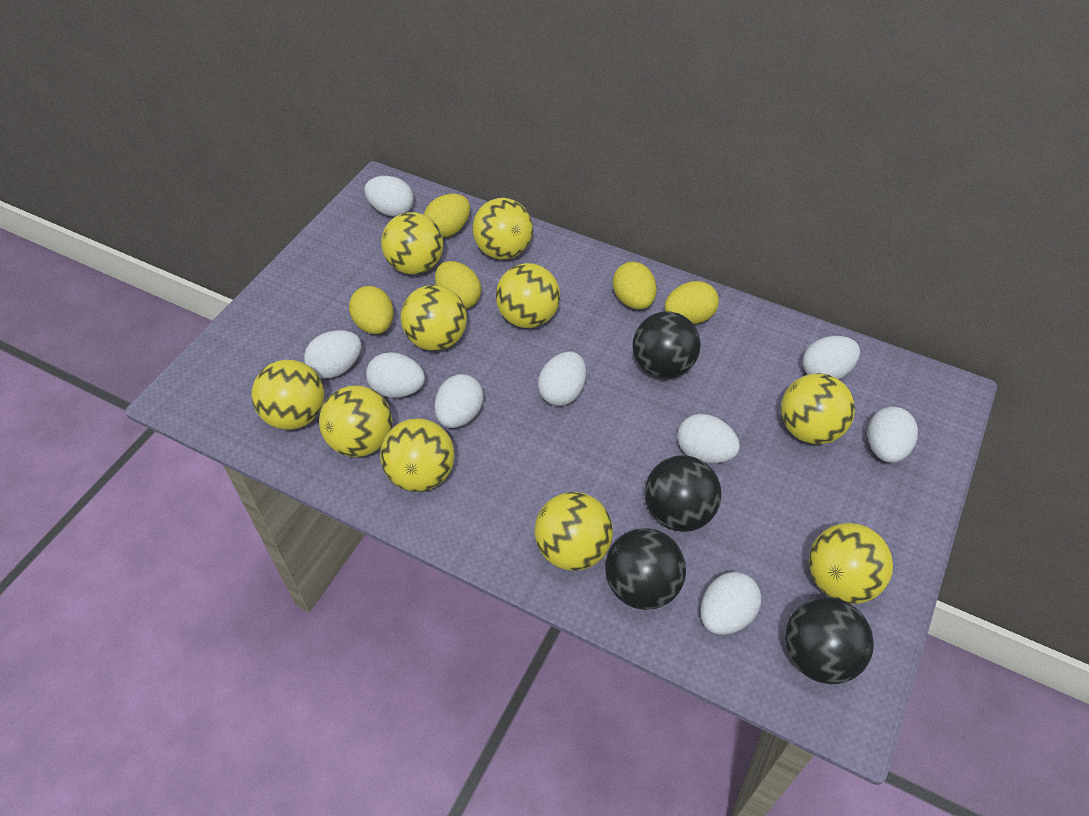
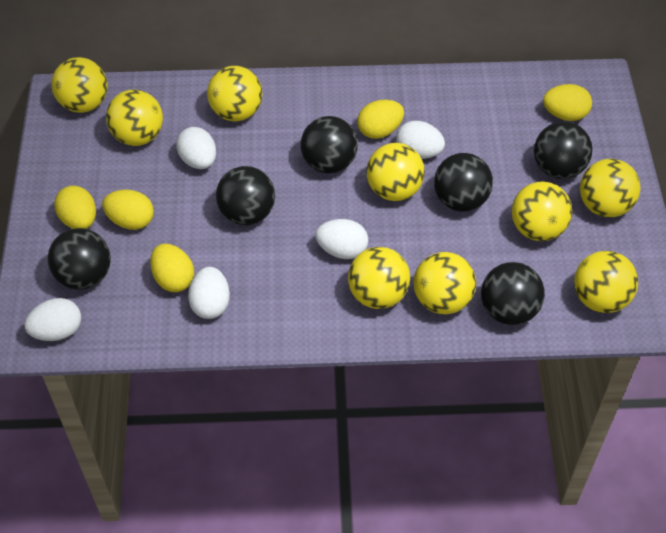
black ball: 4 -> 6
white egg: 9 -> 5
yellow ball: 10 -> 9

